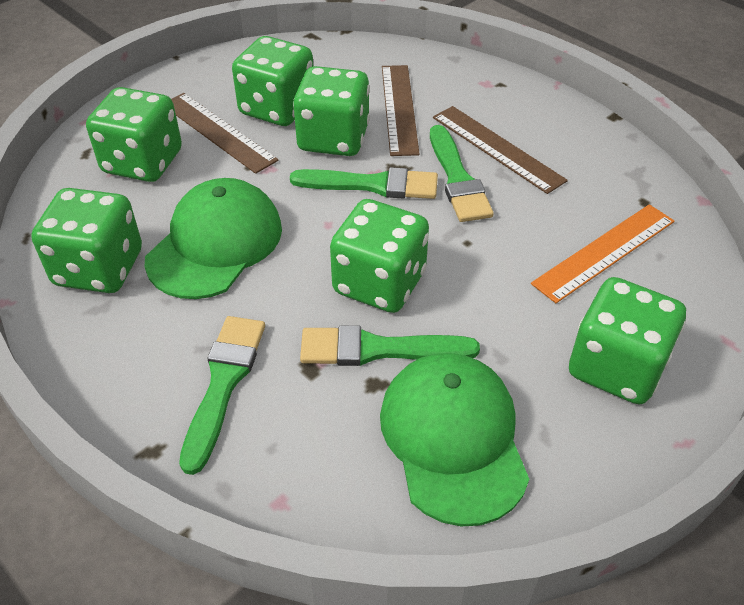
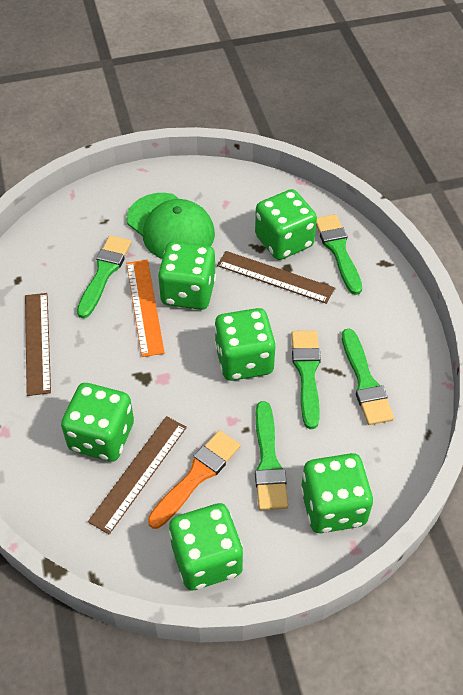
green brush: 4 -> 5
green cap: 2 -> 1
orange brush: 0 -> 1

